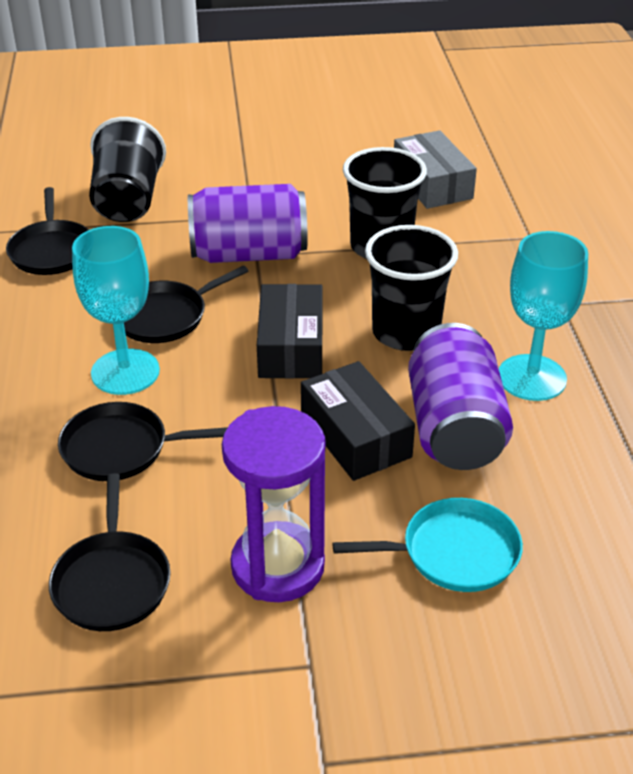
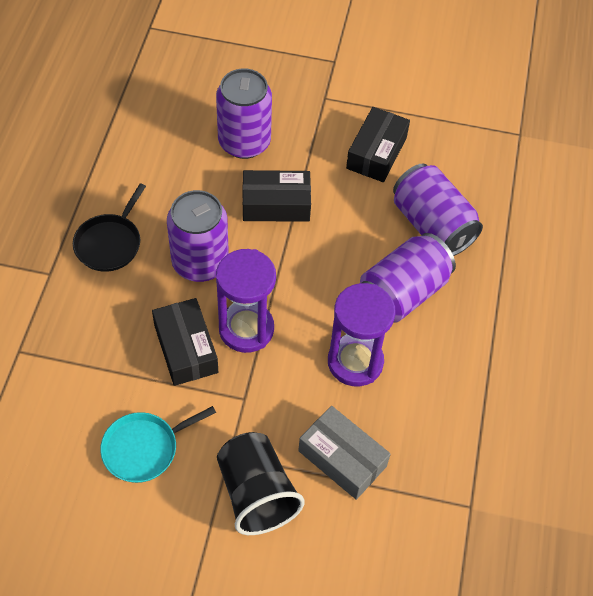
black box: 2 -> 3
black cup: 3 -> 1
black pan: 4 -> 1
purple can: 2 -> 4
purple hourglass: 1 -> 2
turquoise goblet: 2 -> 0

